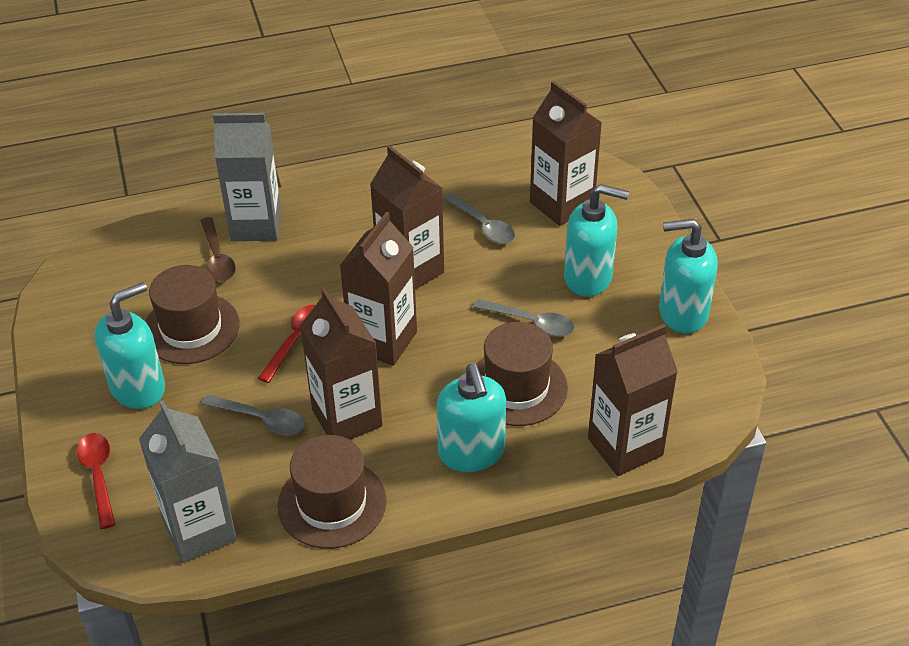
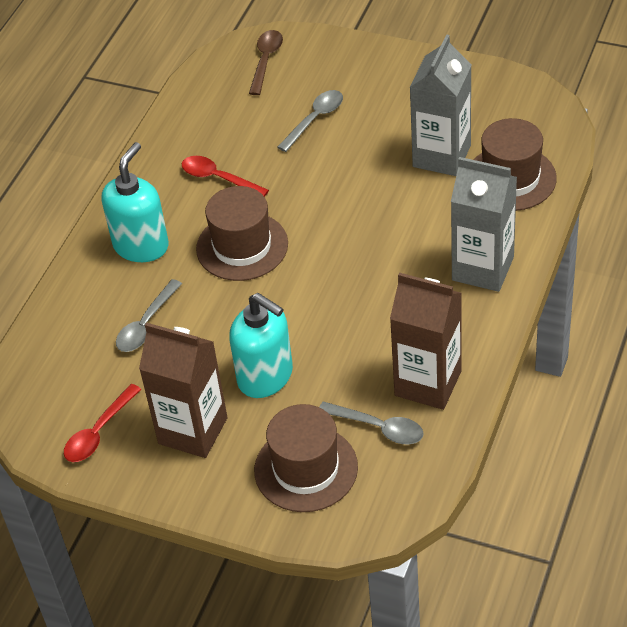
brown carton: 5 -> 2
turquoise soap dispenser: 4 -> 2

